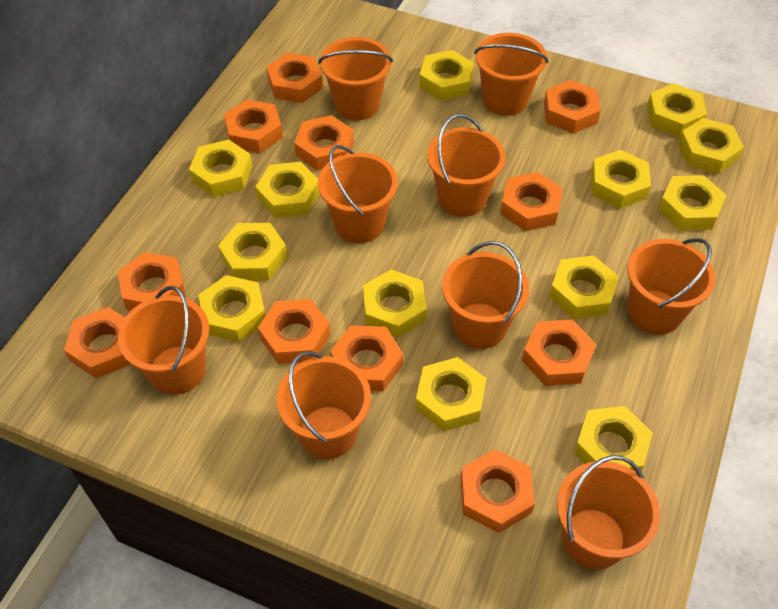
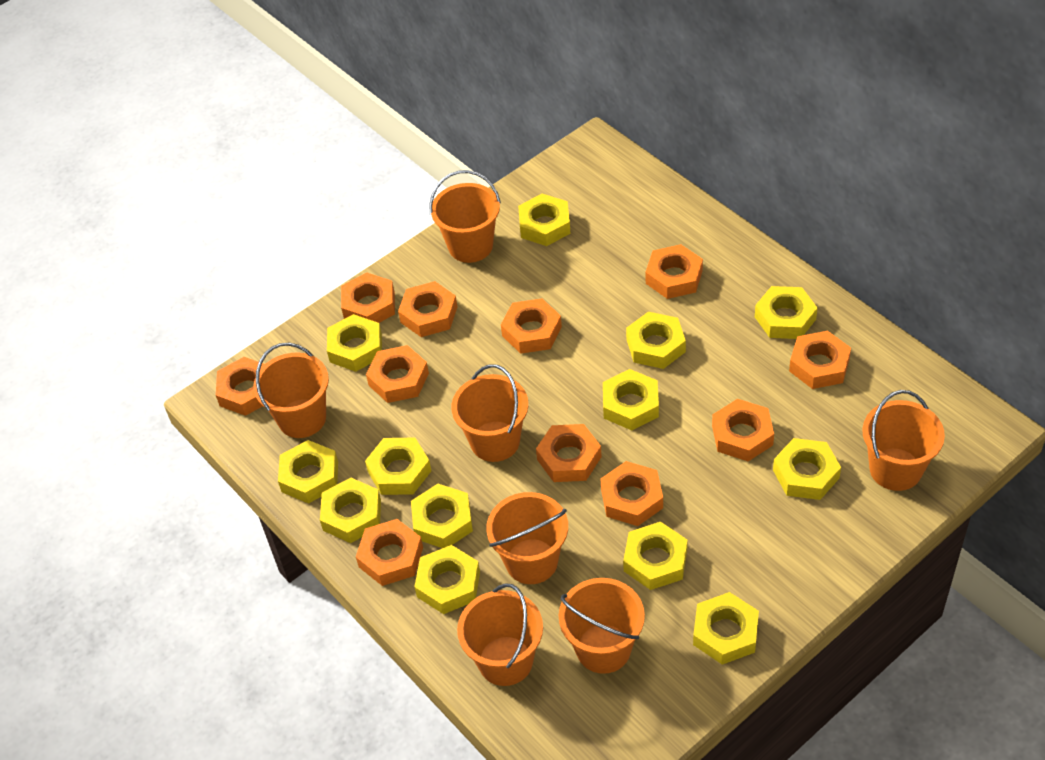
orange bucket: 9 -> 7

